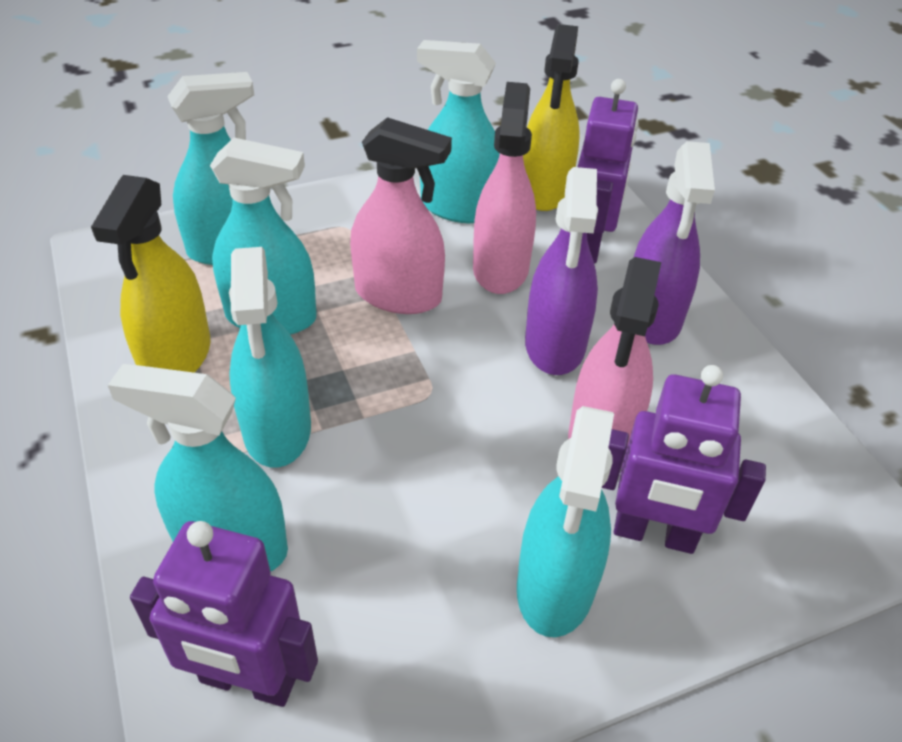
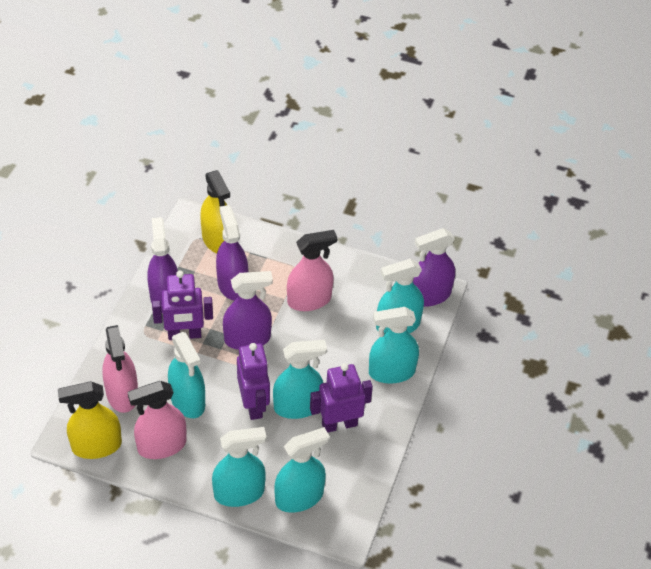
purple spray bottle: 2 -> 4

